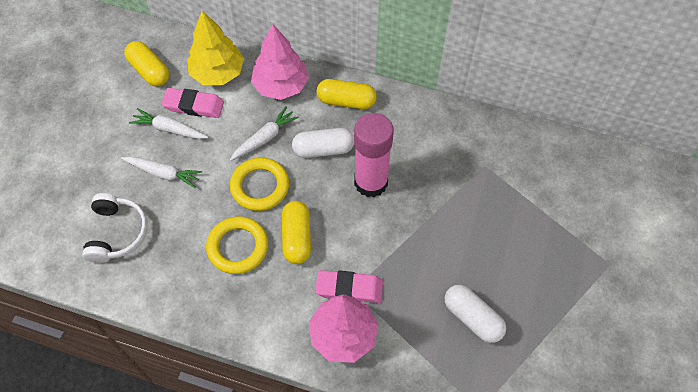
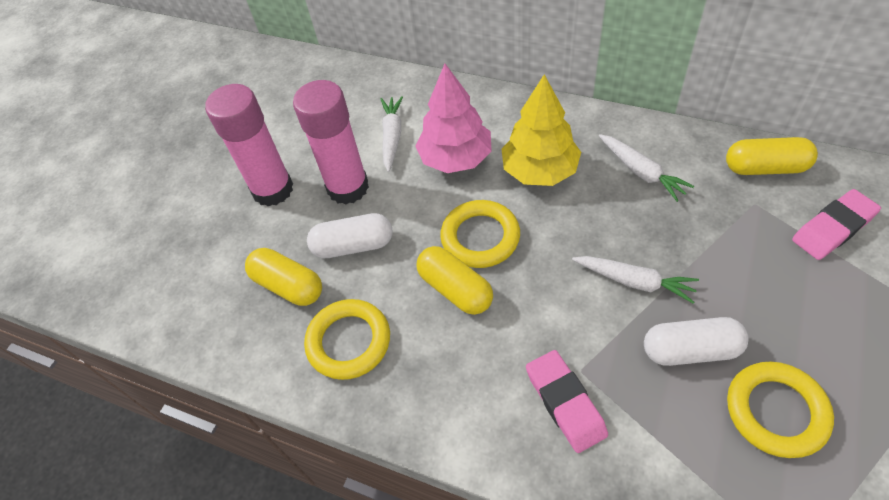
pink glue stick: 1 -> 2
pink tree: 2 -> 1
white headphones: 1 -> 0
yellow ring: 2 -> 3

